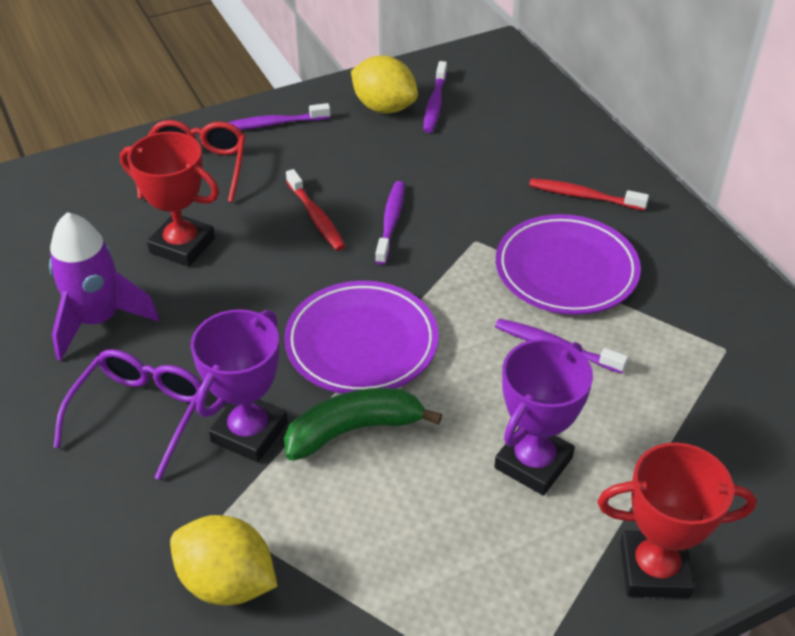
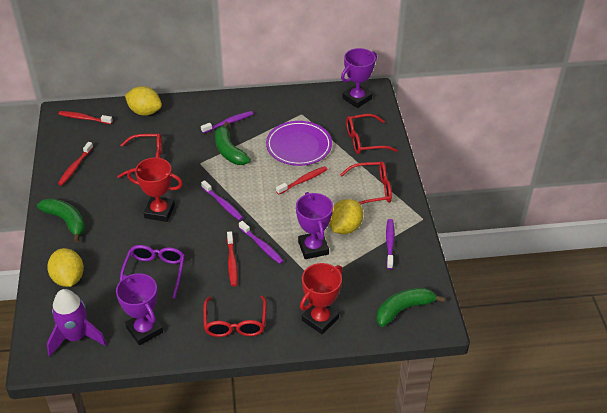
green banana: 1 -> 3
purple plate: 2 -> 1
purple trophy: 2 -> 3
red glasses: 1 -> 4
red toothbrush: 2 -> 4
yellow lemon: 2 -> 3

